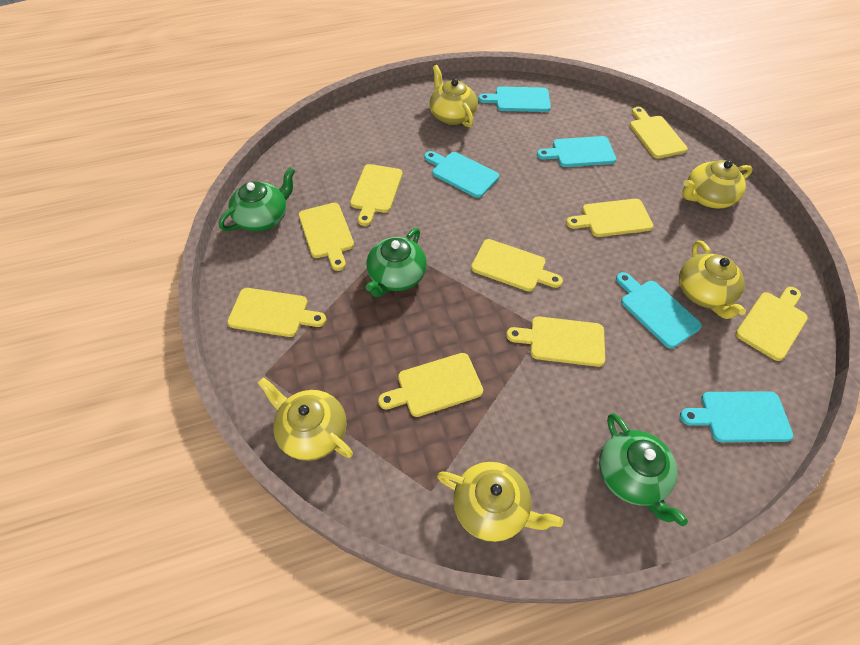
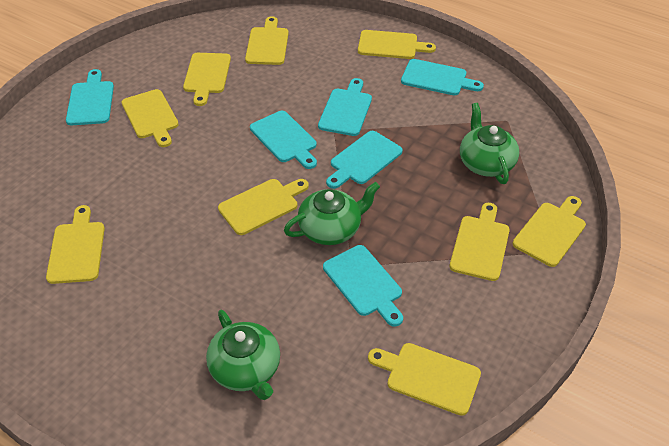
turquoise cutting board: 5 -> 6
yellow teapot: 5 -> 0

